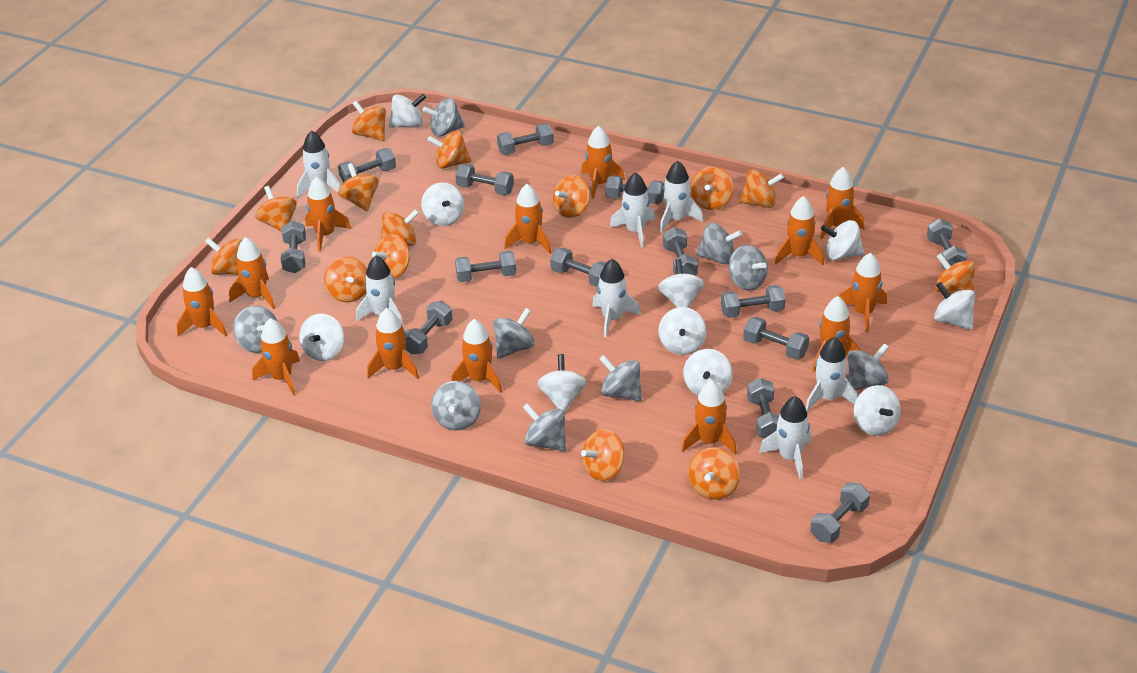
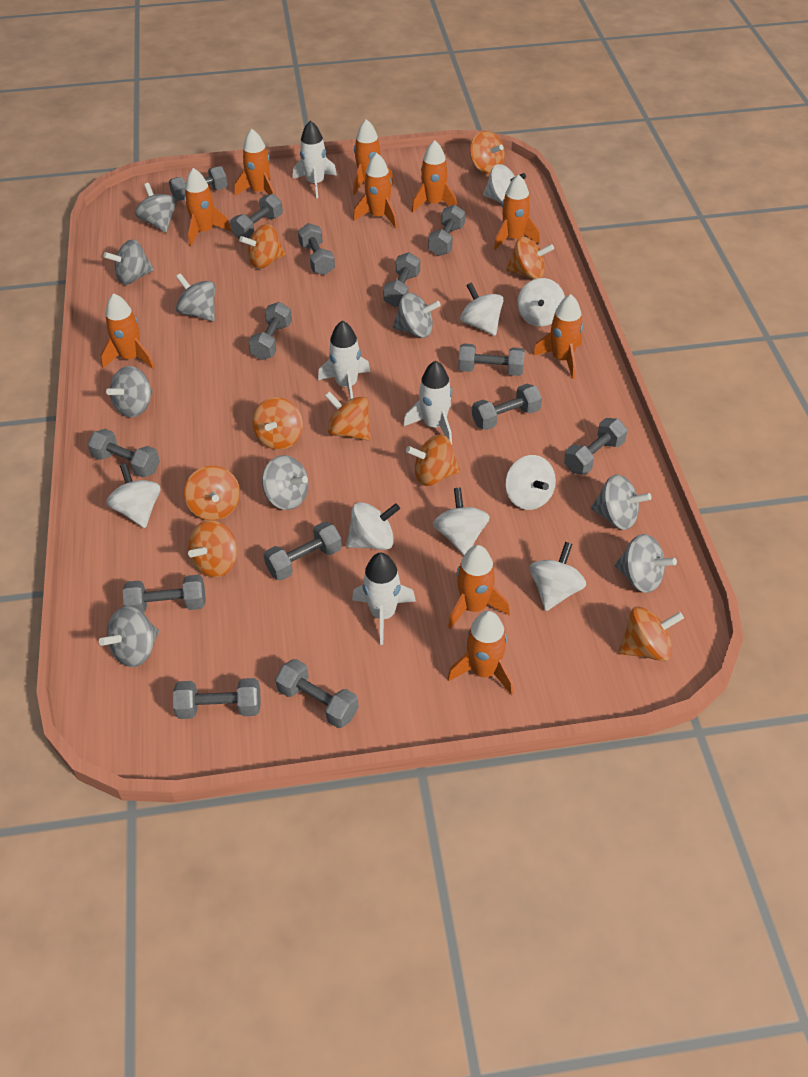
orange rocket: 13 -> 10
orange spinning top: 14 -> 9
white rocket: 7 -> 4
white spinning top: 10 -> 8

